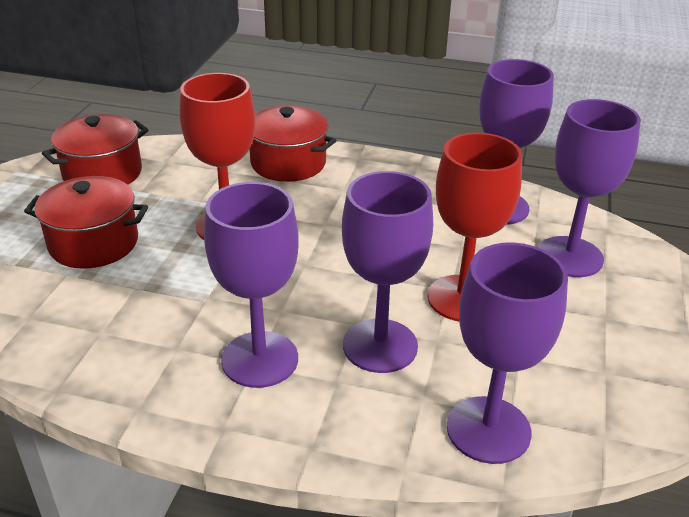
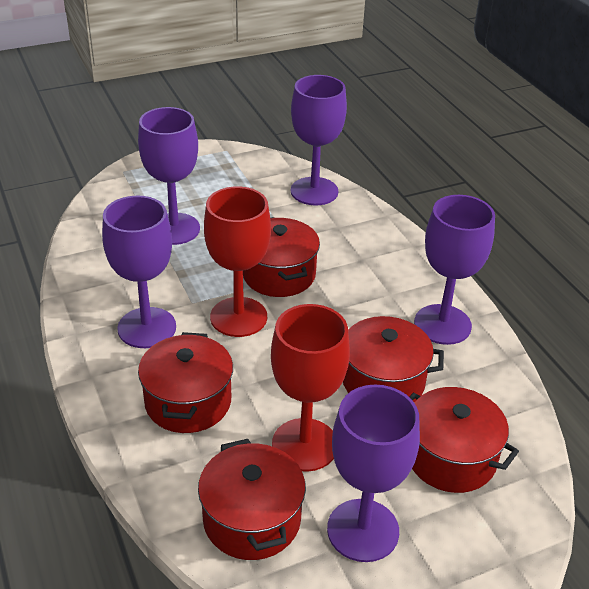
red pot: 3 -> 5

